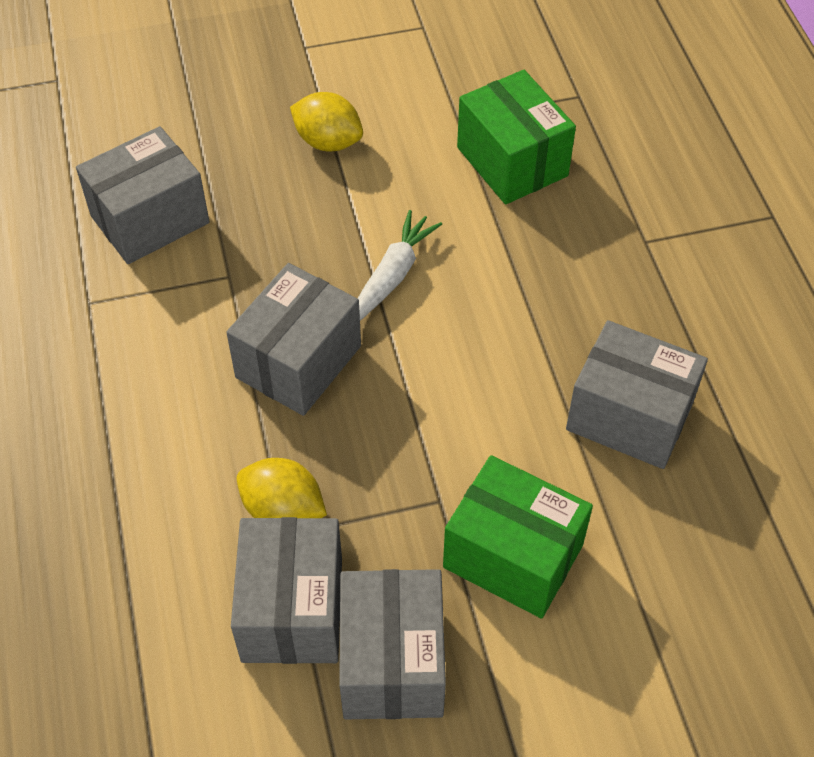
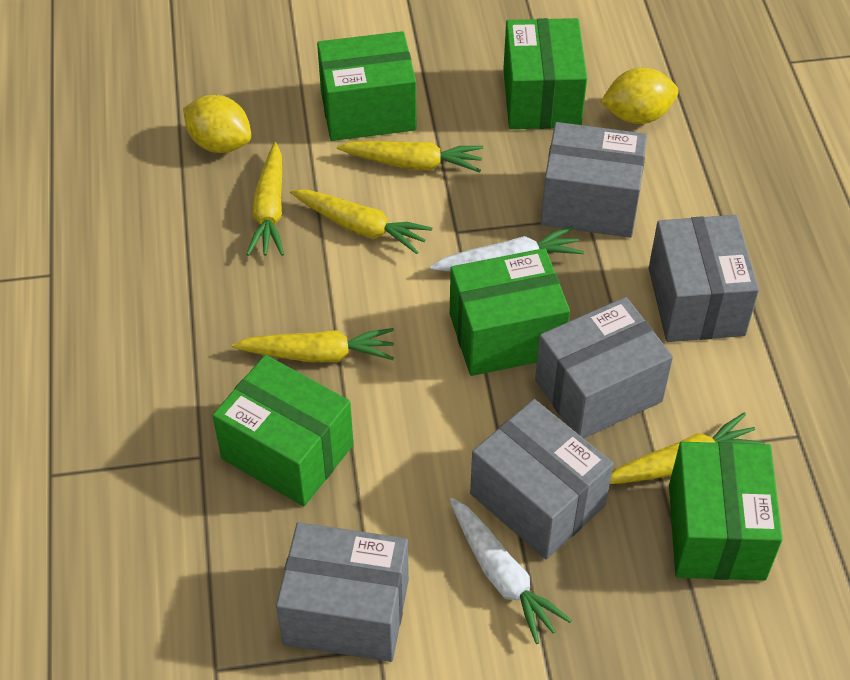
green box: 2 -> 5
white carrot: 1 -> 2
yellow carrot: 0 -> 5

